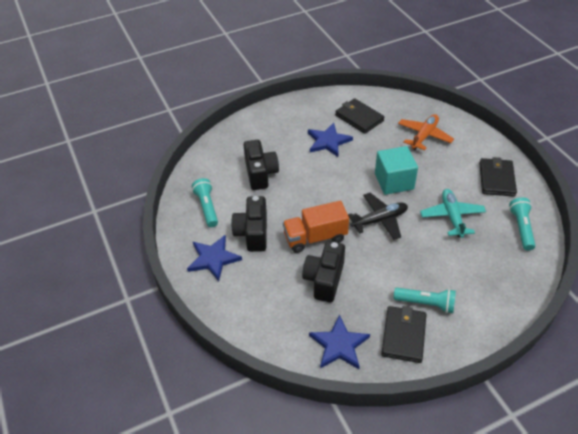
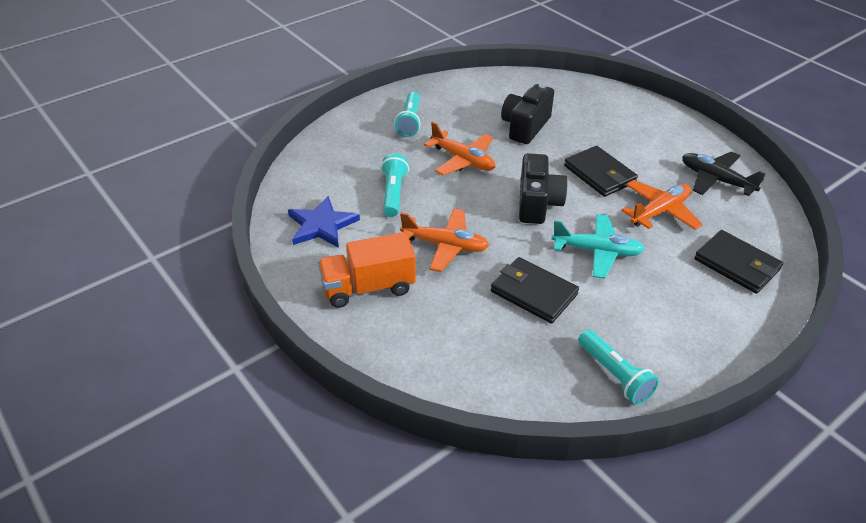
black camera: 3 -> 2
blue star: 3 -> 1
orange plane: 1 -> 3
turquoise cube: 1 -> 0

